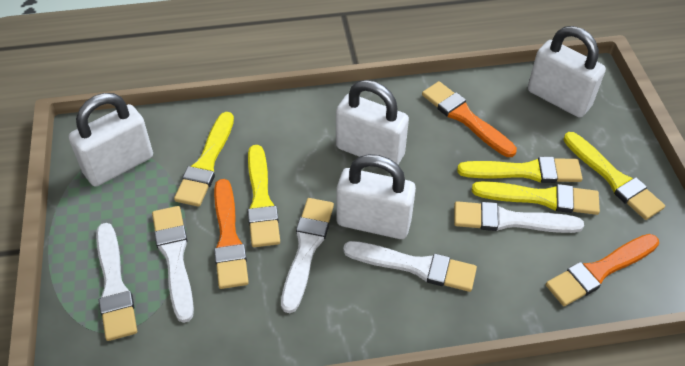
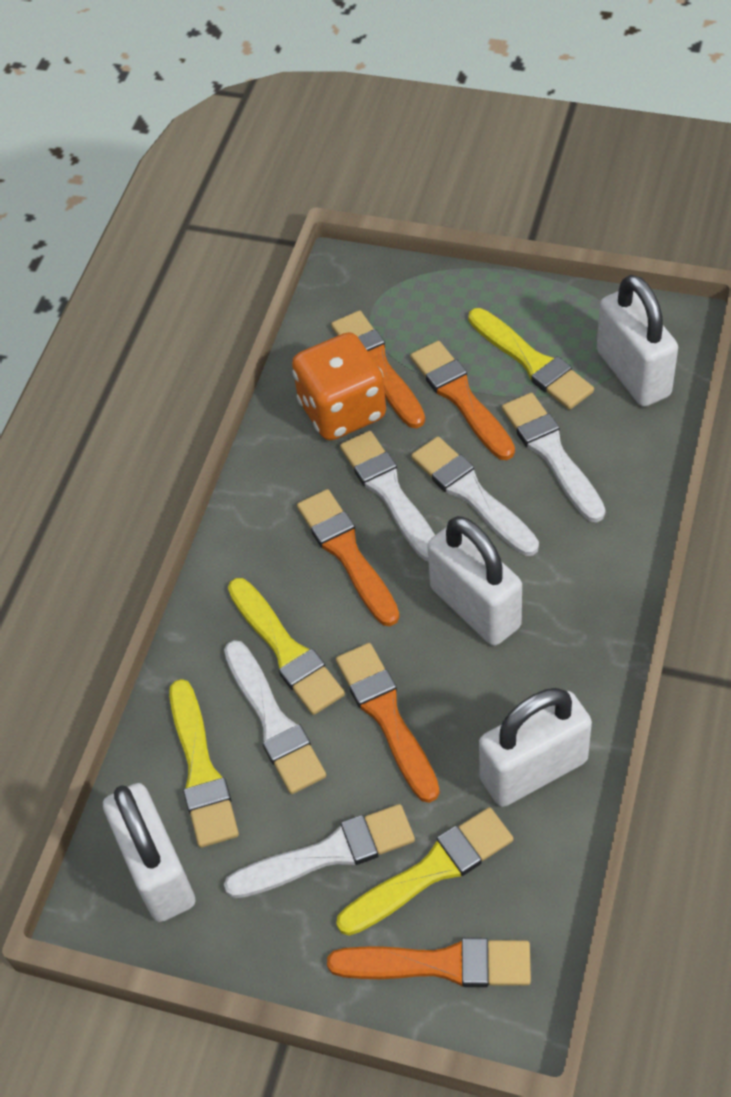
orange brush: 3 -> 5
orange dice: 0 -> 1
yellow brush: 5 -> 4

